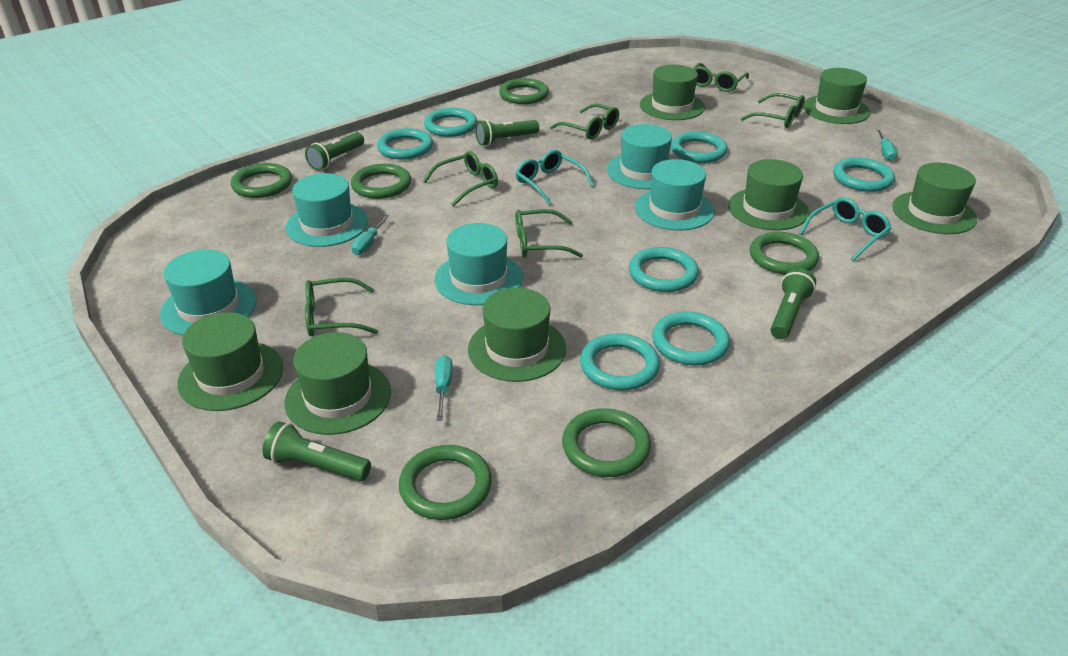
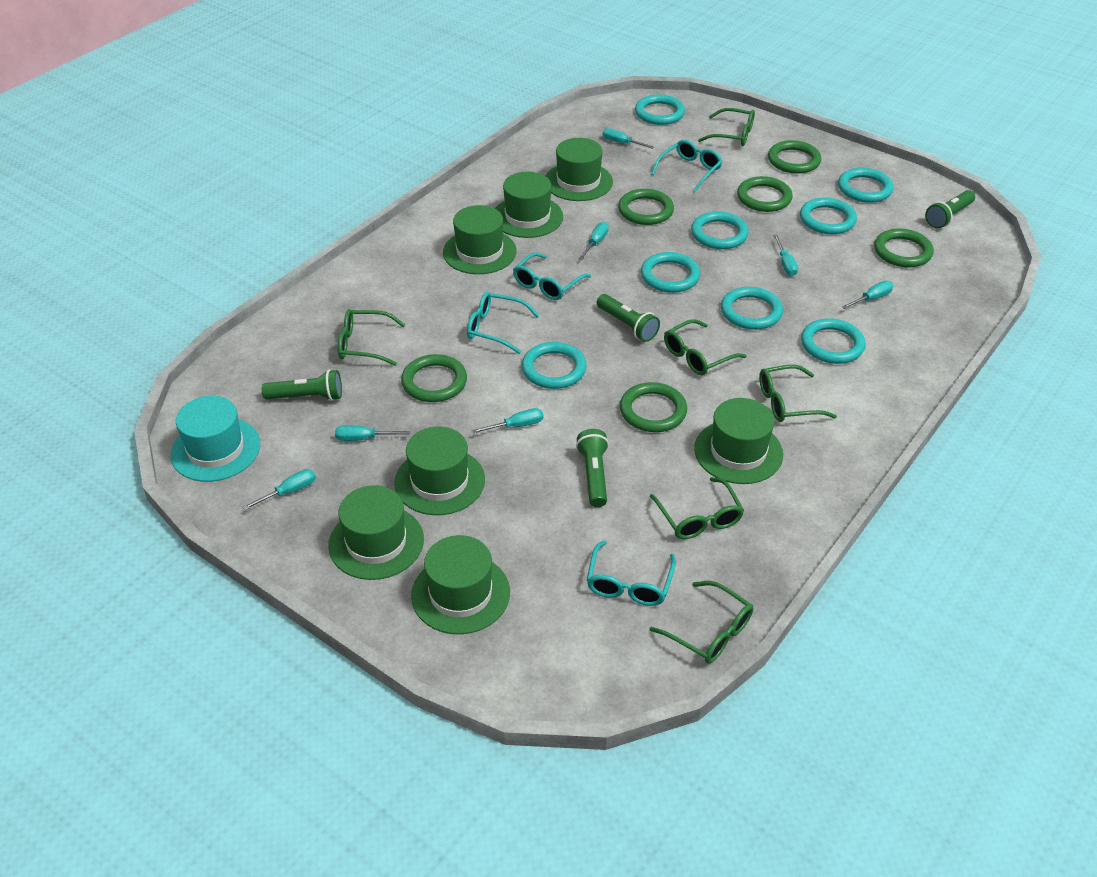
turquoise glasses: 2 -> 4
turquoise hat: 5 -> 1
turquoise ring: 7 -> 8
turquoise screwdriver: 3 -> 7

